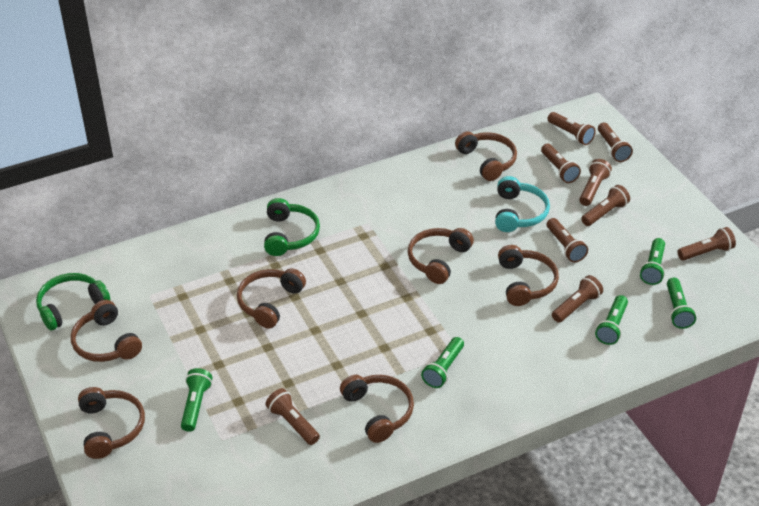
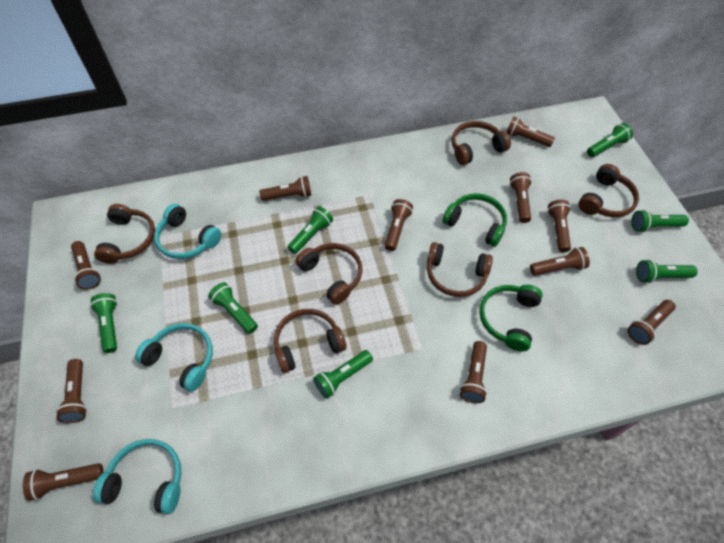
brown flashlight: 9 -> 11
brown headphones: 7 -> 6
green flashlight: 5 -> 7
turquoise headphones: 1 -> 3

